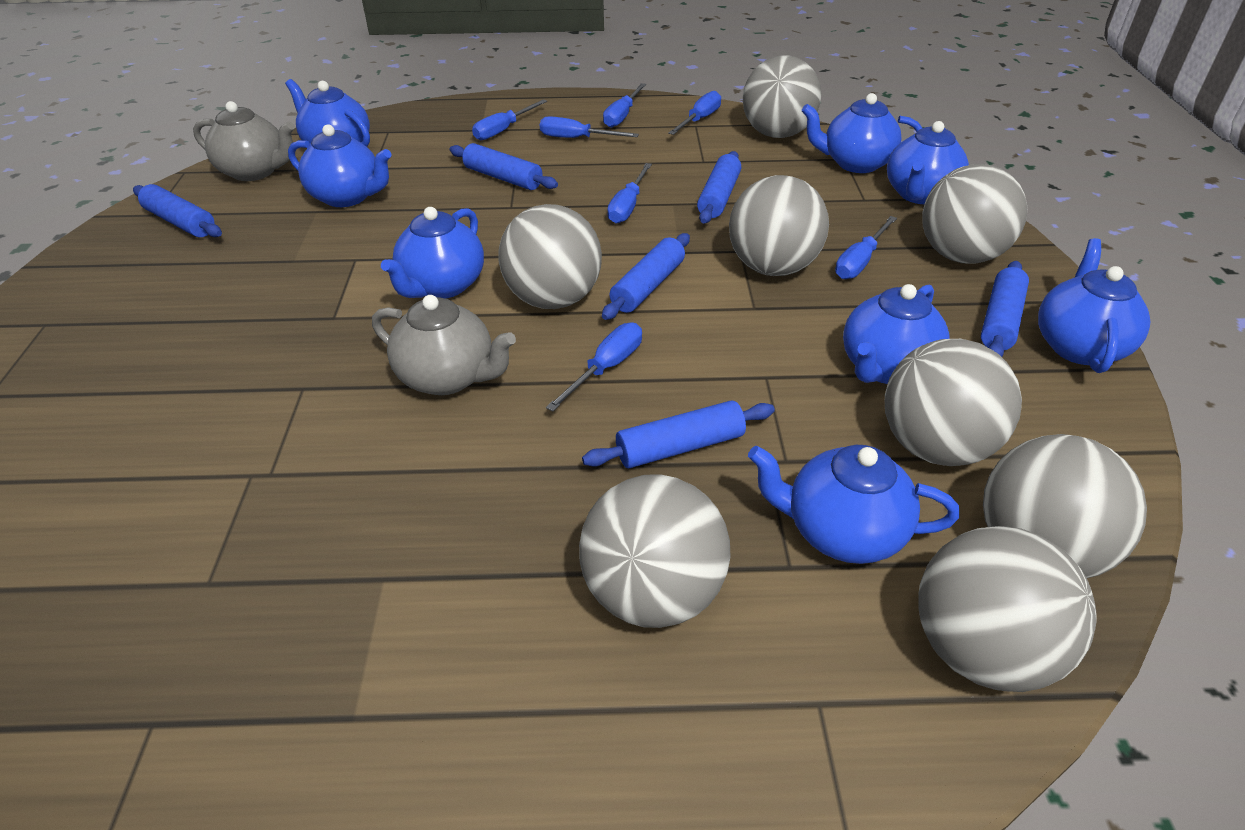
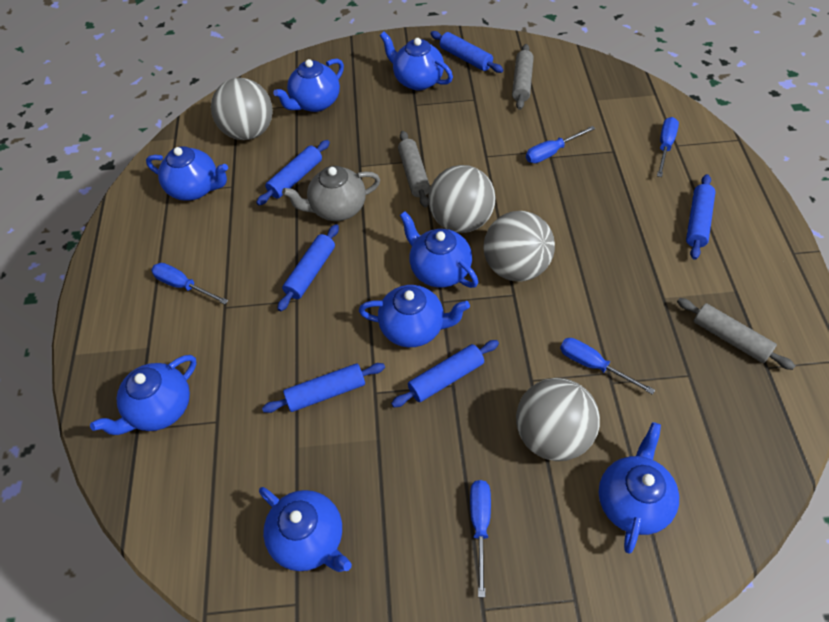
blue screwdriver: 7 -> 5
grey ball: 8 -> 4
grey rolling pin: 0 -> 3
grey teapot: 2 -> 1

